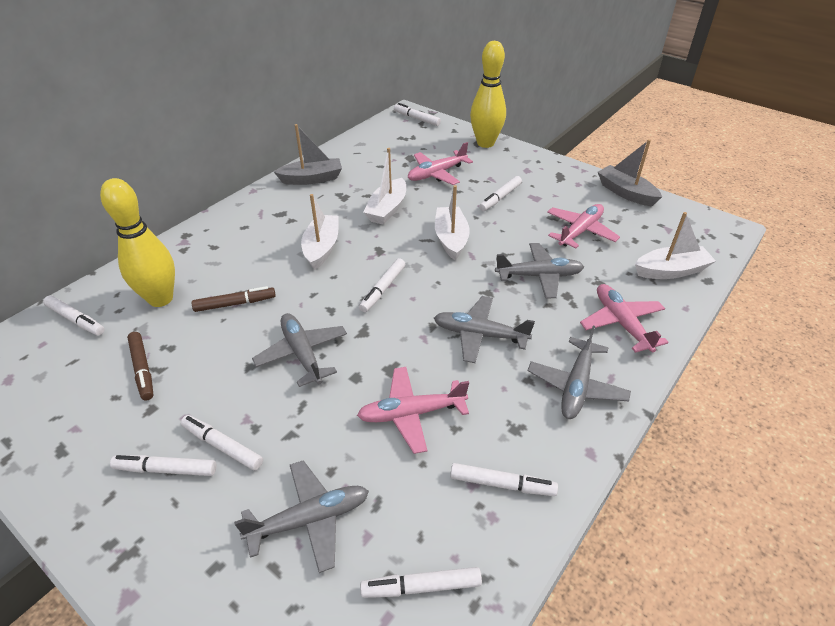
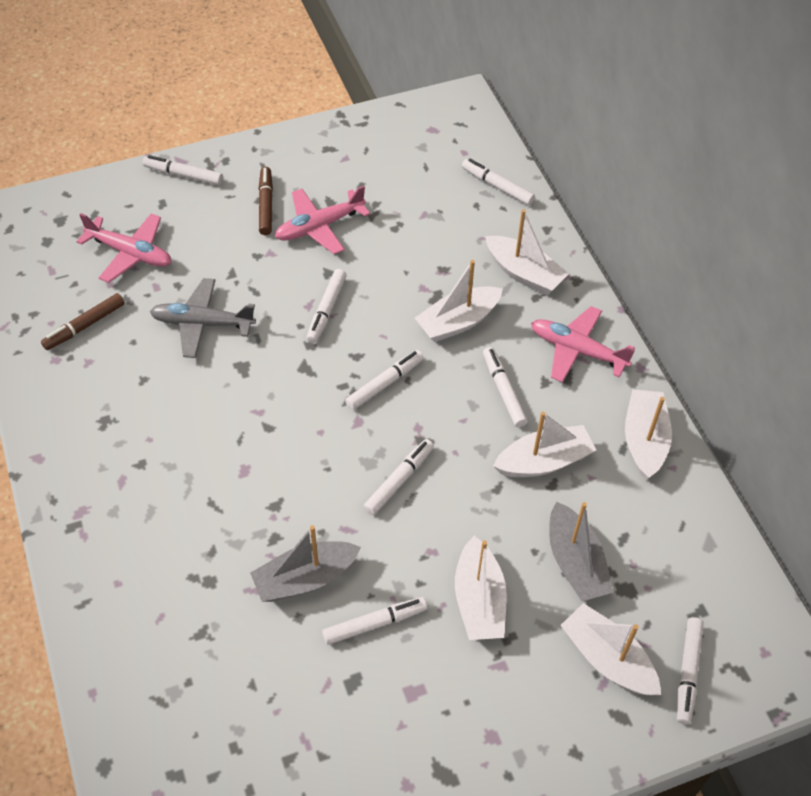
grey plane: 5 -> 1
pink plane: 4 -> 3
white boat: 4 -> 6
yellow bowling pin: 2 -> 0

